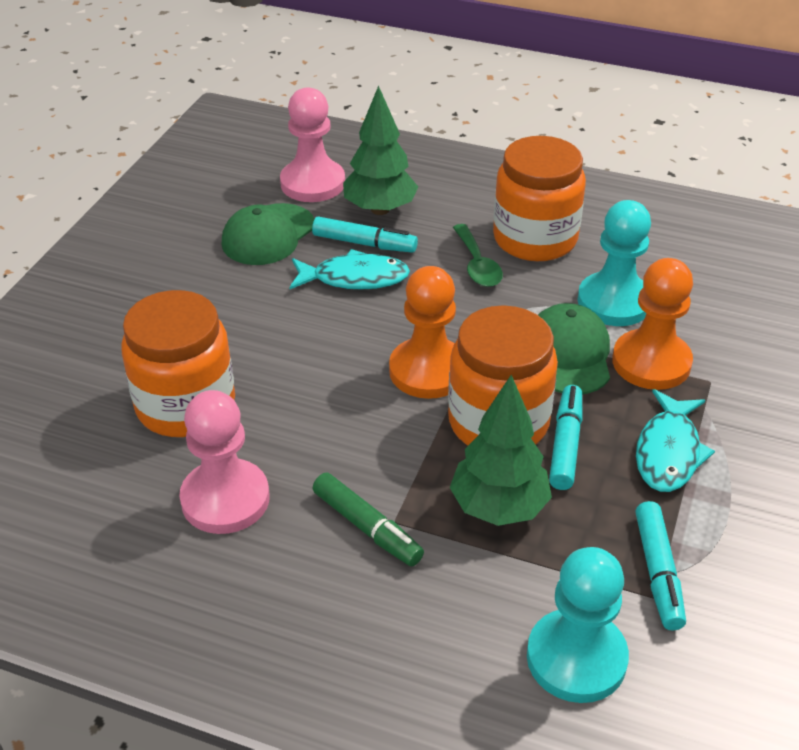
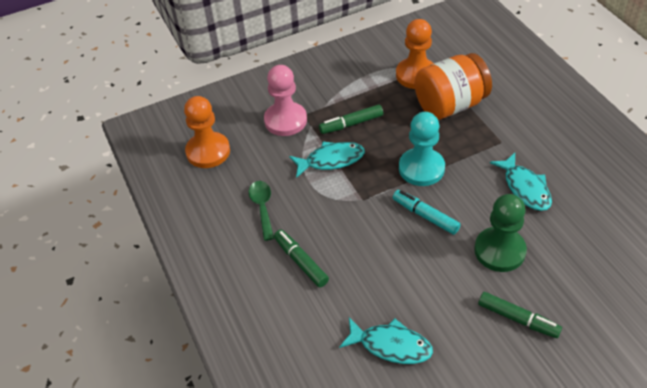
green cap: 2 -> 0
green marker: 1 -> 3
green pawn: 0 -> 1
green tree: 2 -> 0
orange jar: 3 -> 1
pink pawn: 2 -> 1
turquoise fish: 2 -> 3
turquoise marker: 3 -> 1
turquoise pawn: 2 -> 1

